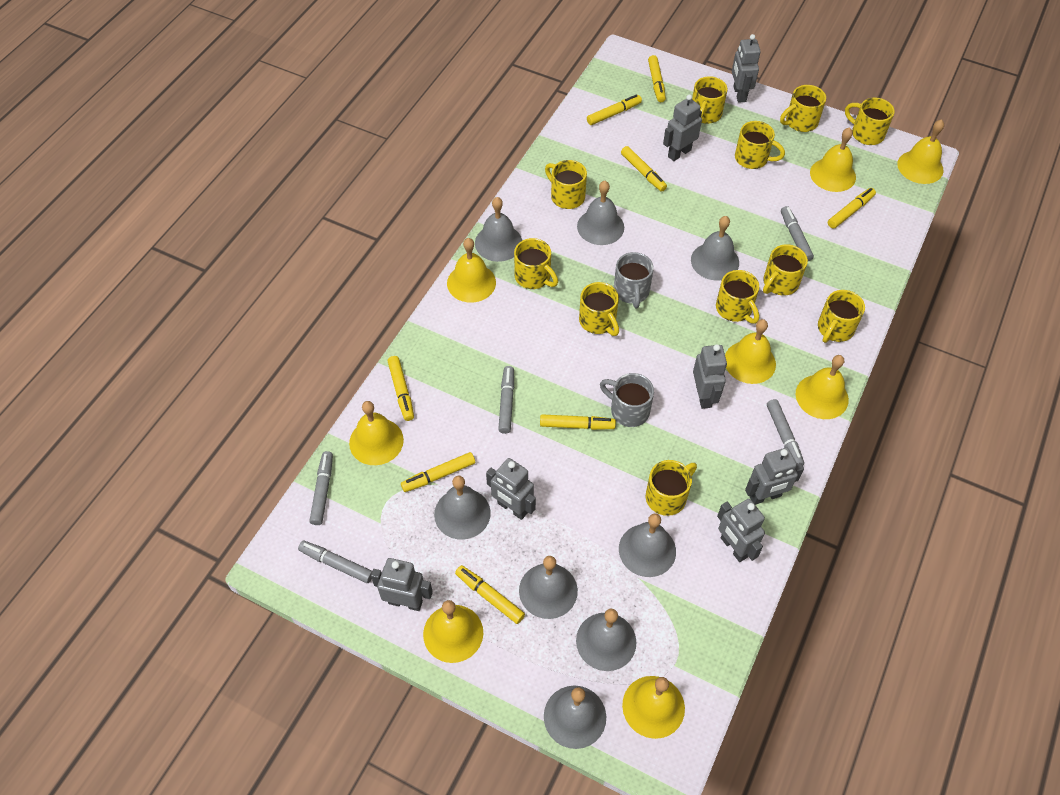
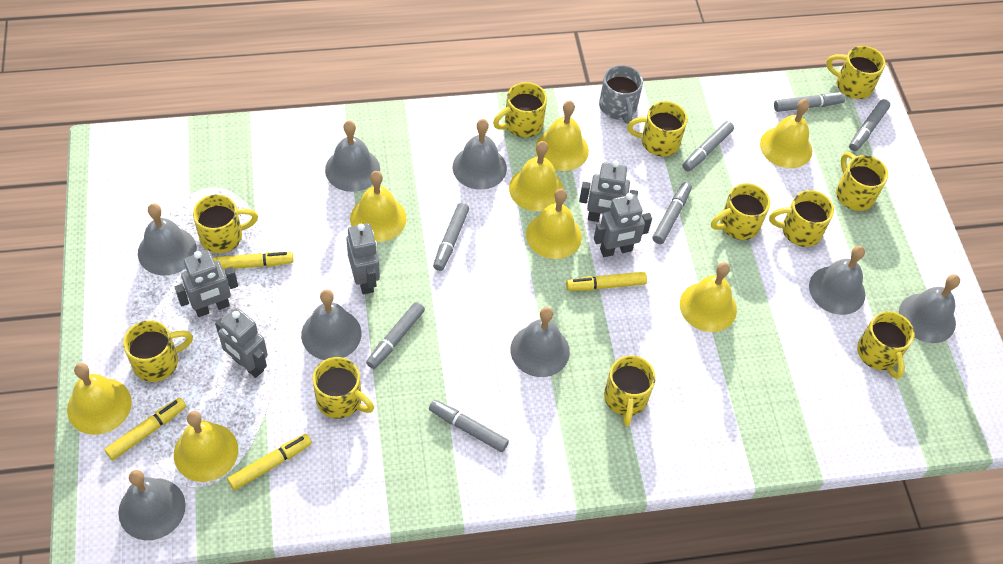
grey marker: 5 -> 7
grey mug: 2 -> 1
grey robot: 7 -> 5
yellow marker: 8 -> 4

